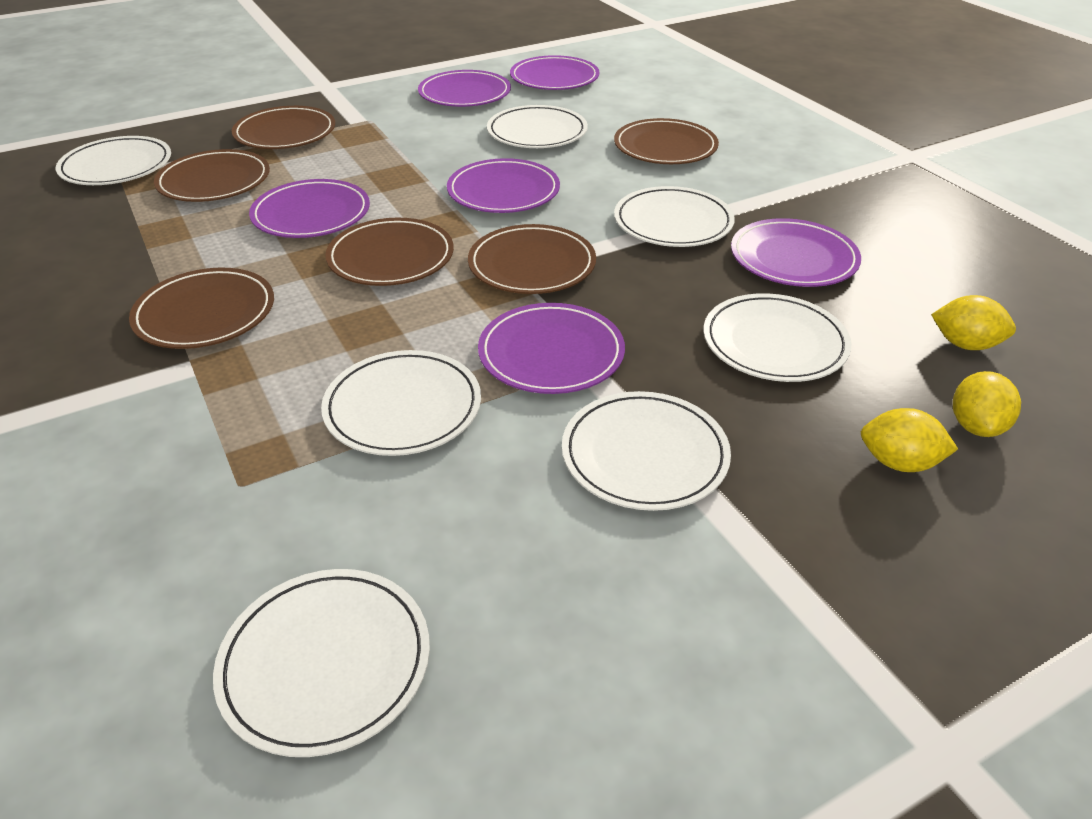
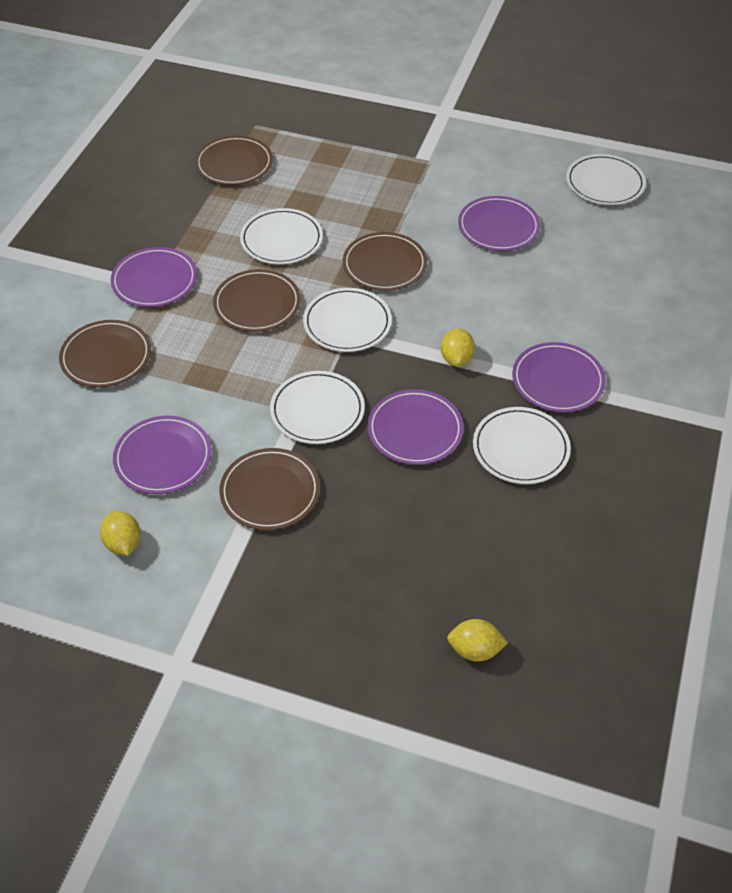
brown plate: 6 -> 5
purple plate: 6 -> 5
white plate: 7 -> 5

